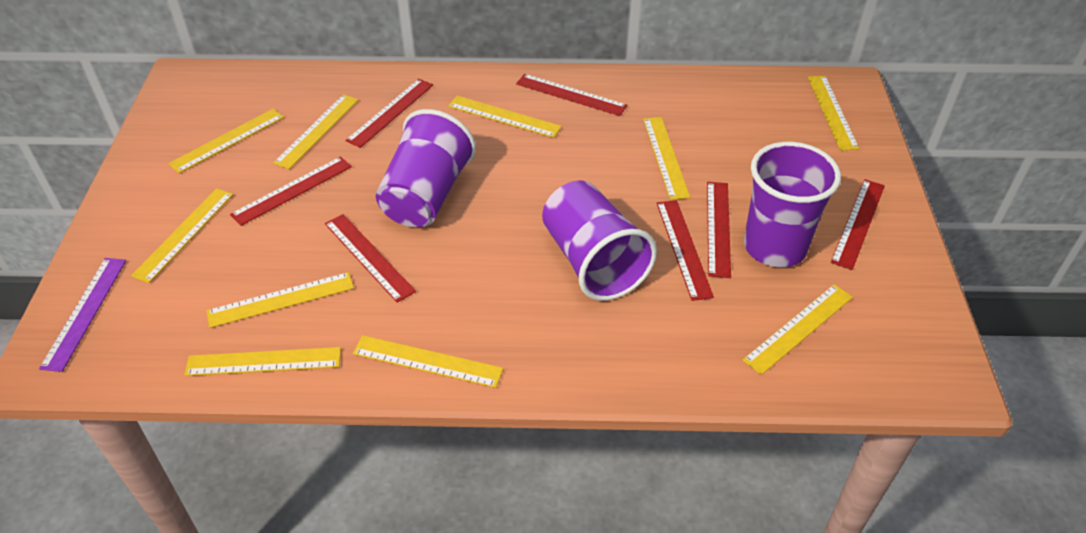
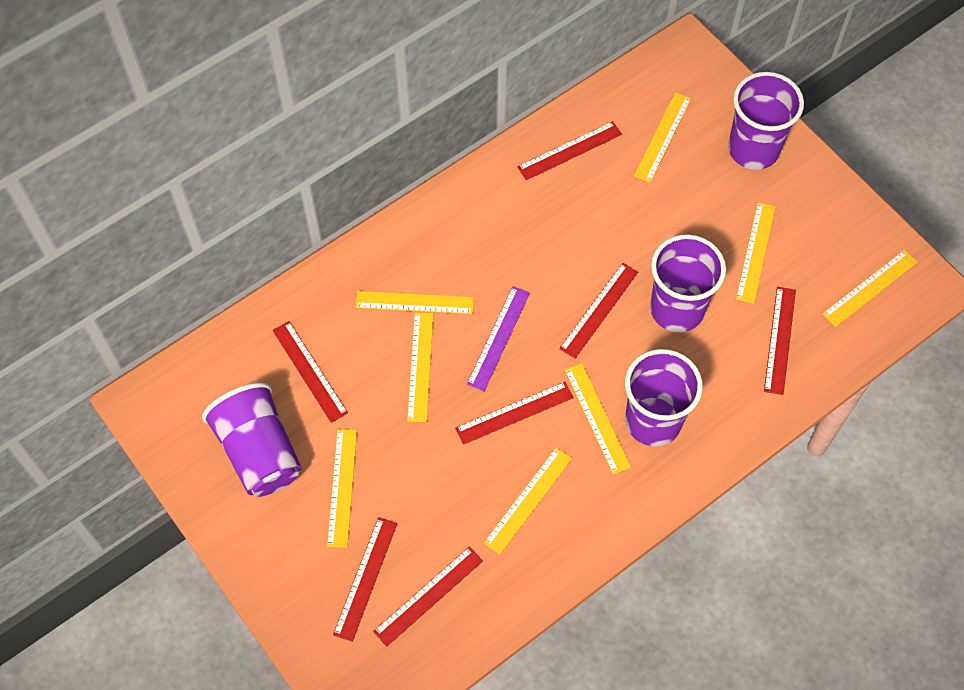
purple cup: 3 -> 4
yellow ruler: 10 -> 8

